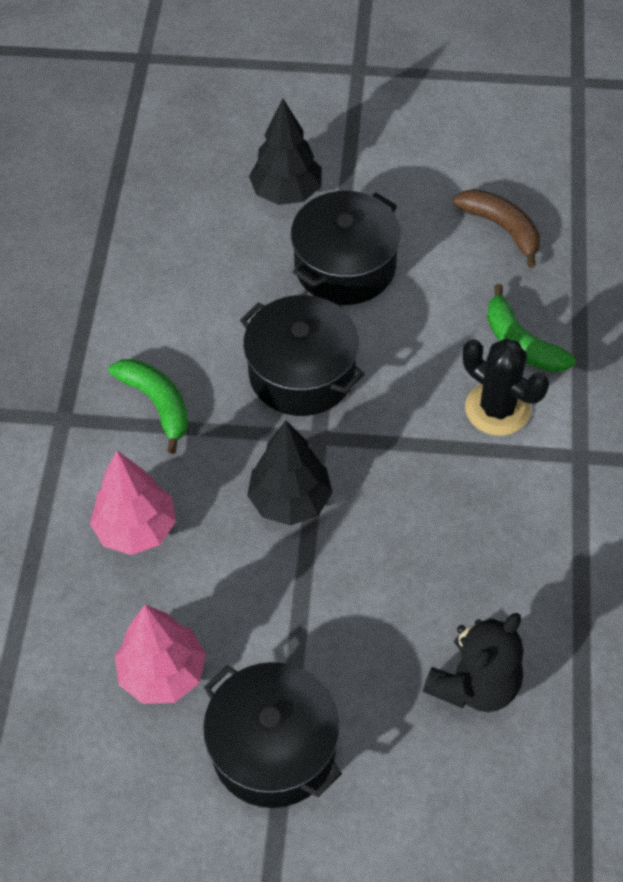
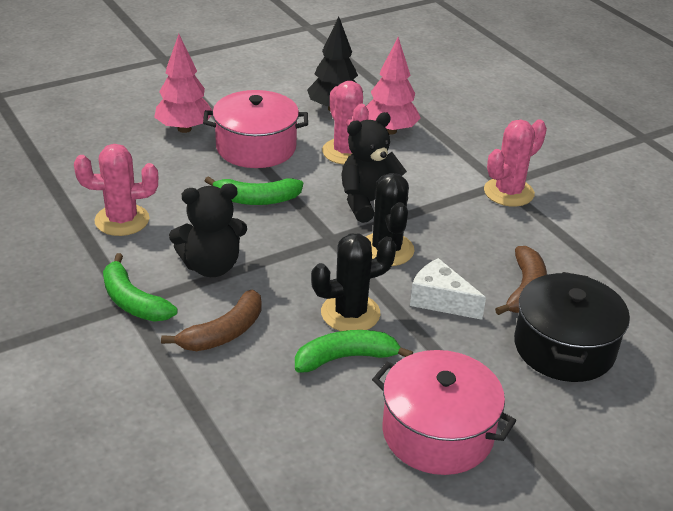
black cactus: 1 -> 2
black pot: 3 -> 1
black teddy bear: 1 -> 2
black tree: 2 -> 1
brown banana: 1 -> 2
green banana: 2 -> 3
pink cactus: 0 -> 3
pink pot: 0 -> 2
white cheese: 0 -> 1

